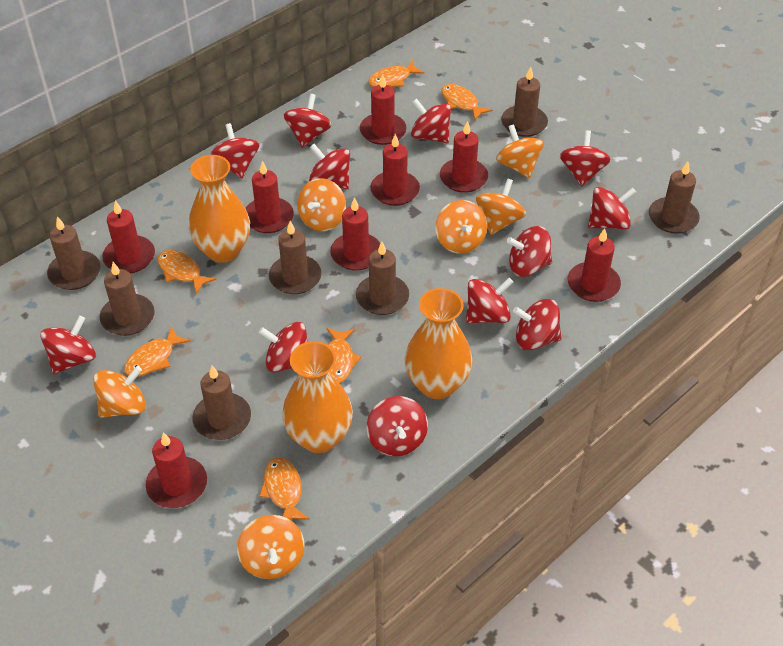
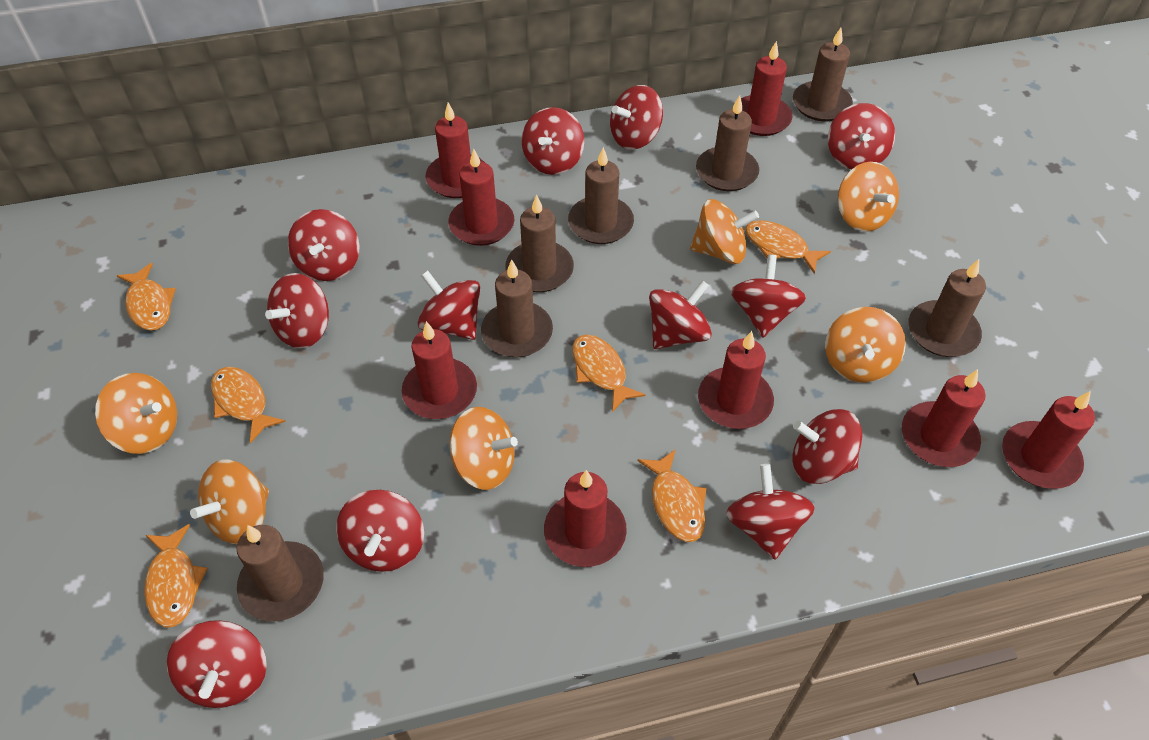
orange vase: 3 -> 0

